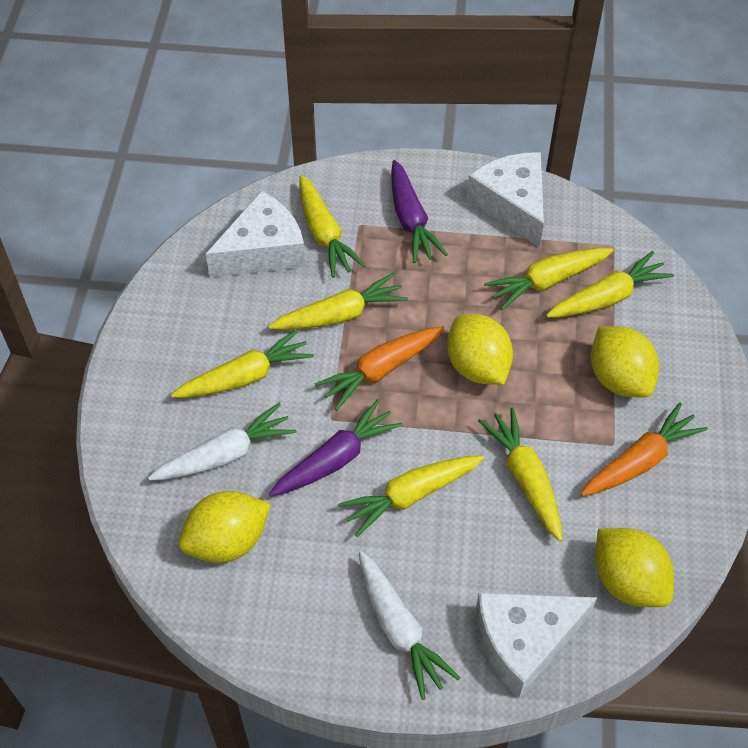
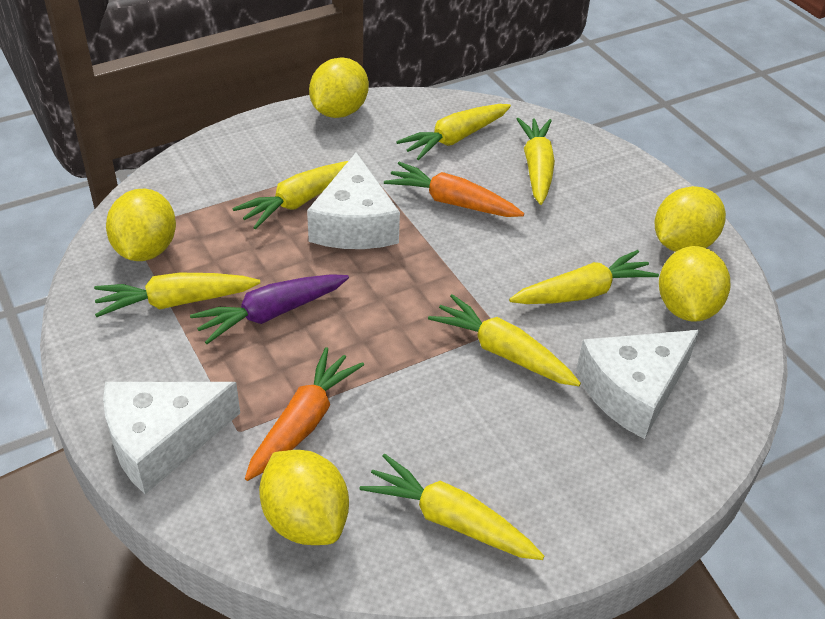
purple carrot: 2 -> 1
white carrot: 2 -> 0
yellow lemon: 4 -> 5

